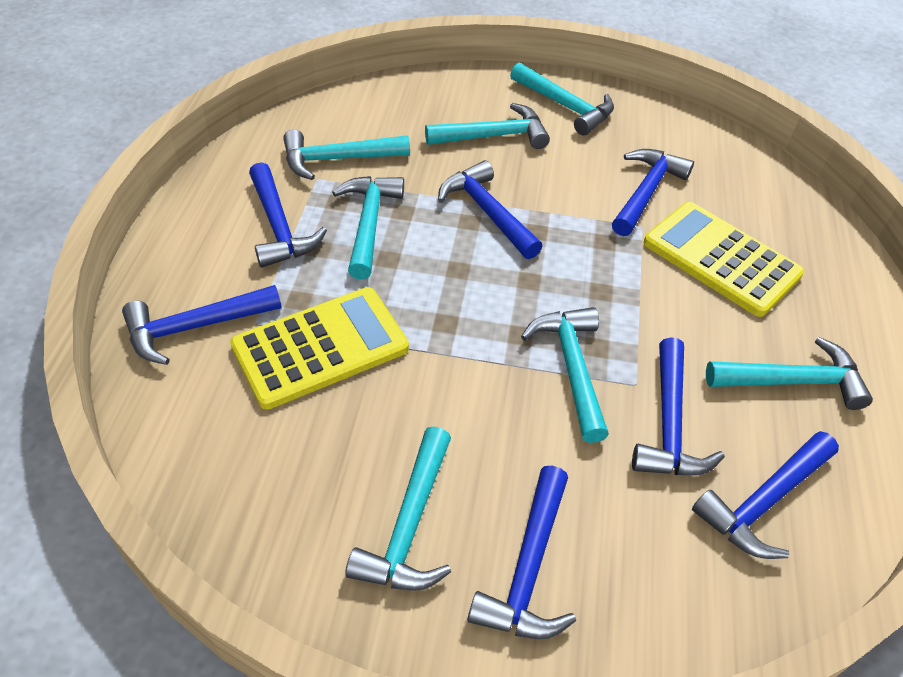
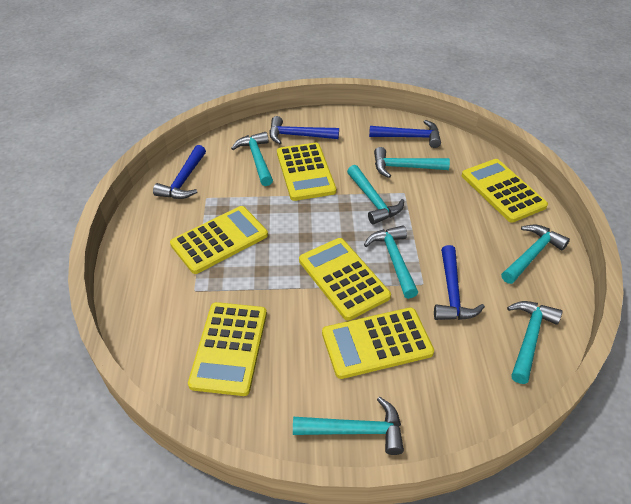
blue hammer: 7 -> 4
yellow calculator: 2 -> 6

